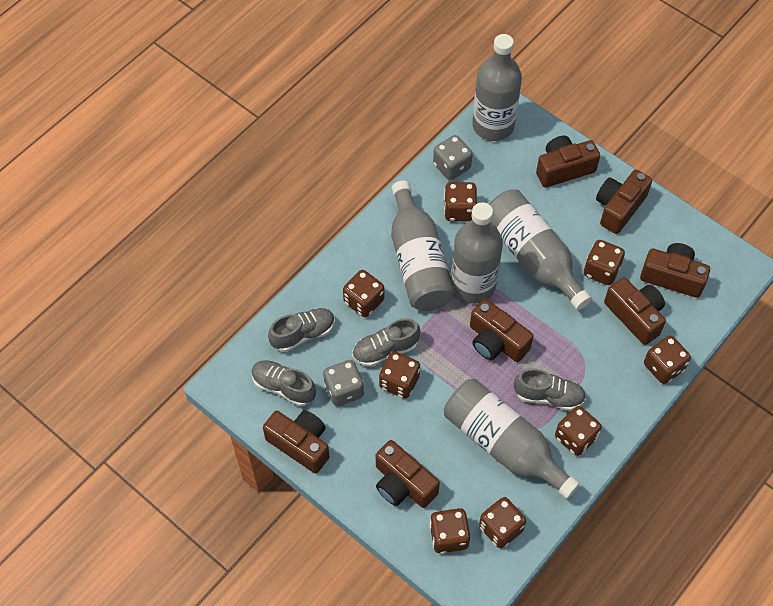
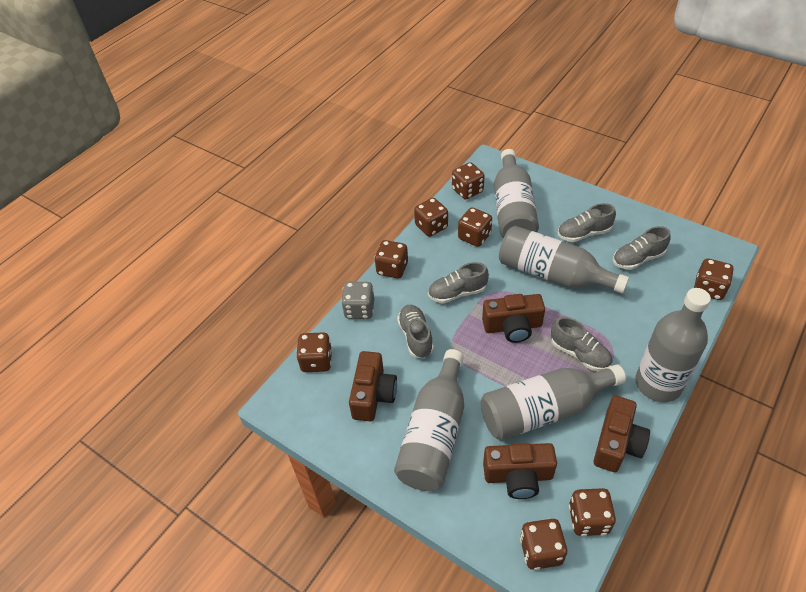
brown camera: 7 -> 4
grey dice: 2 -> 1
grey shoe: 4 -> 5

